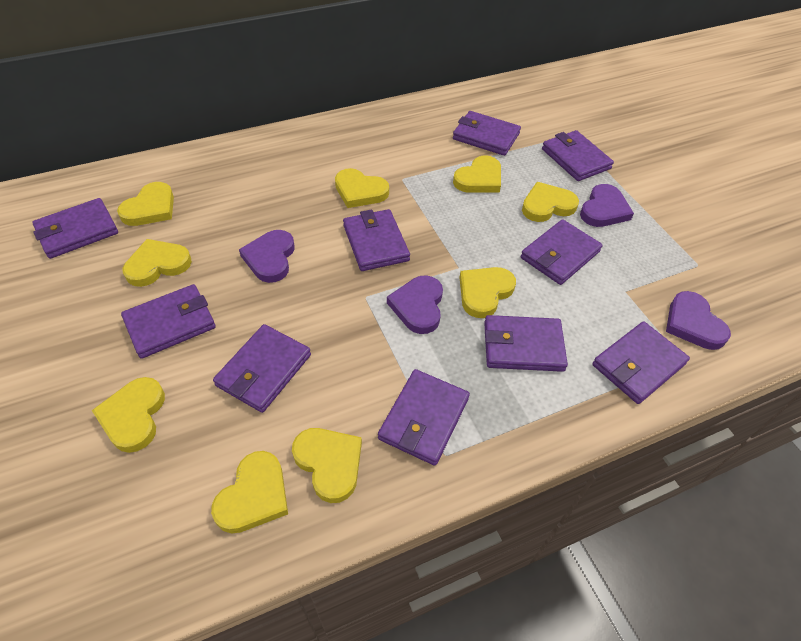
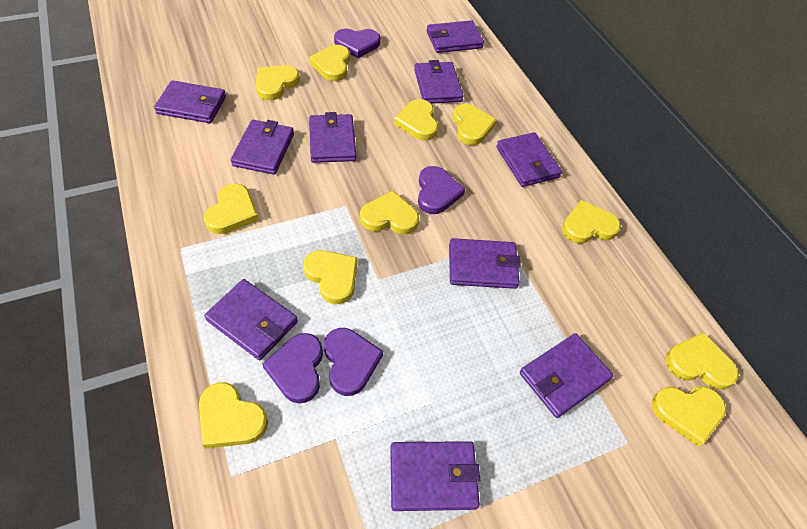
yellow heart: 9 -> 11

